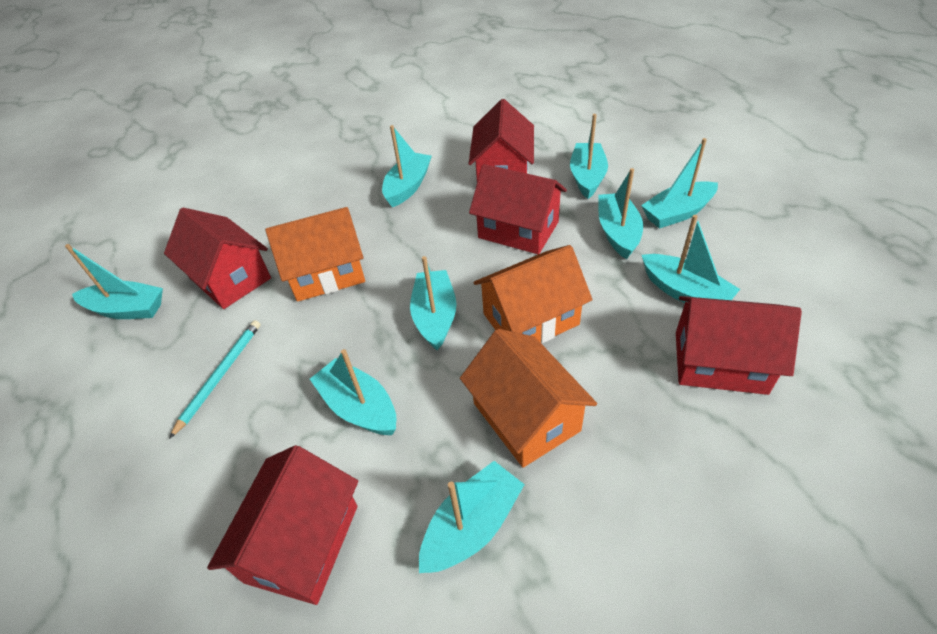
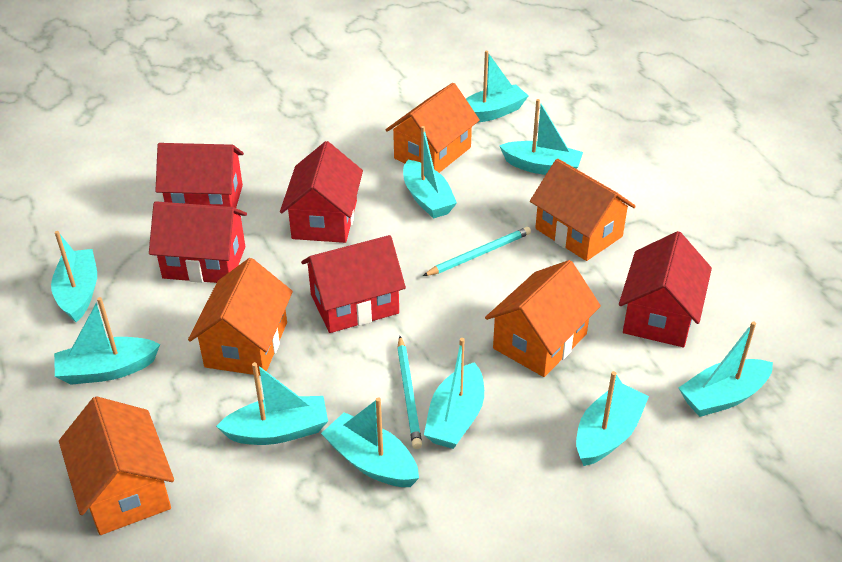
orange house: 3 -> 5
turquoise boat: 9 -> 10
turquoise pencil: 1 -> 2

